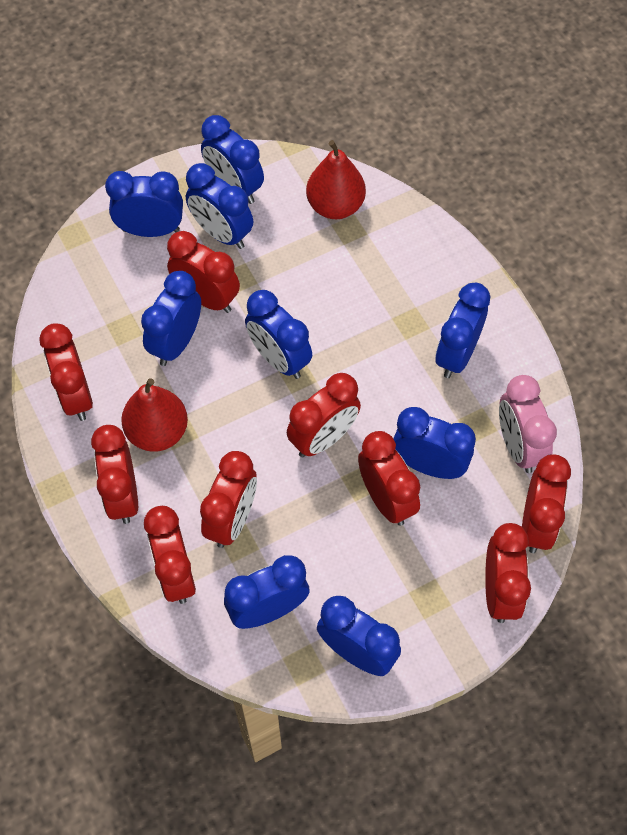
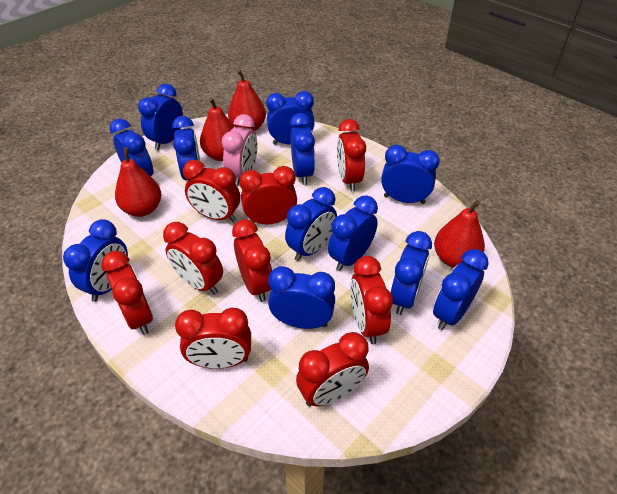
blue clock: 9 -> 12
red pear: 2 -> 4

